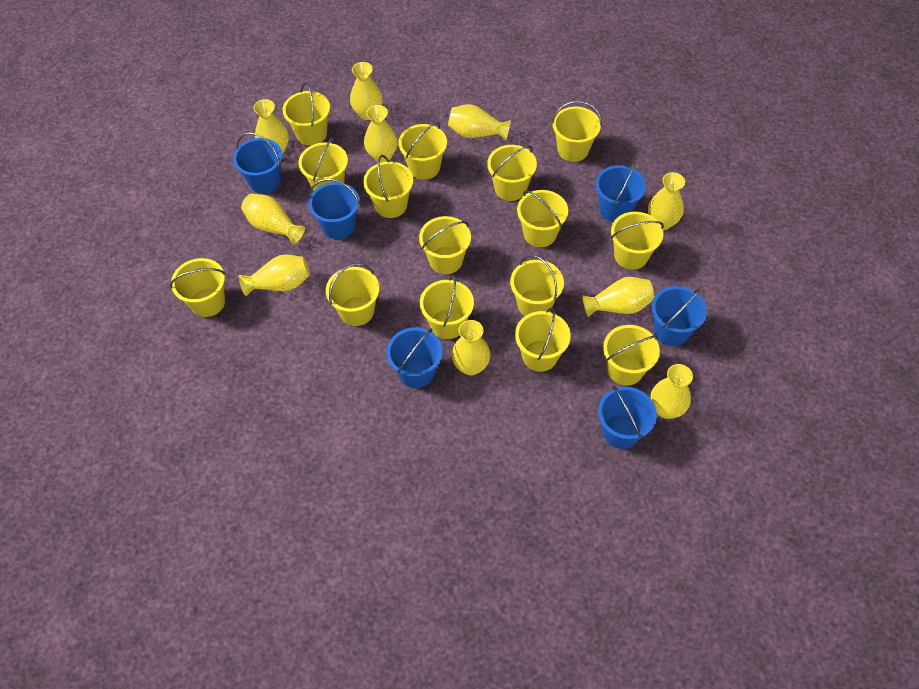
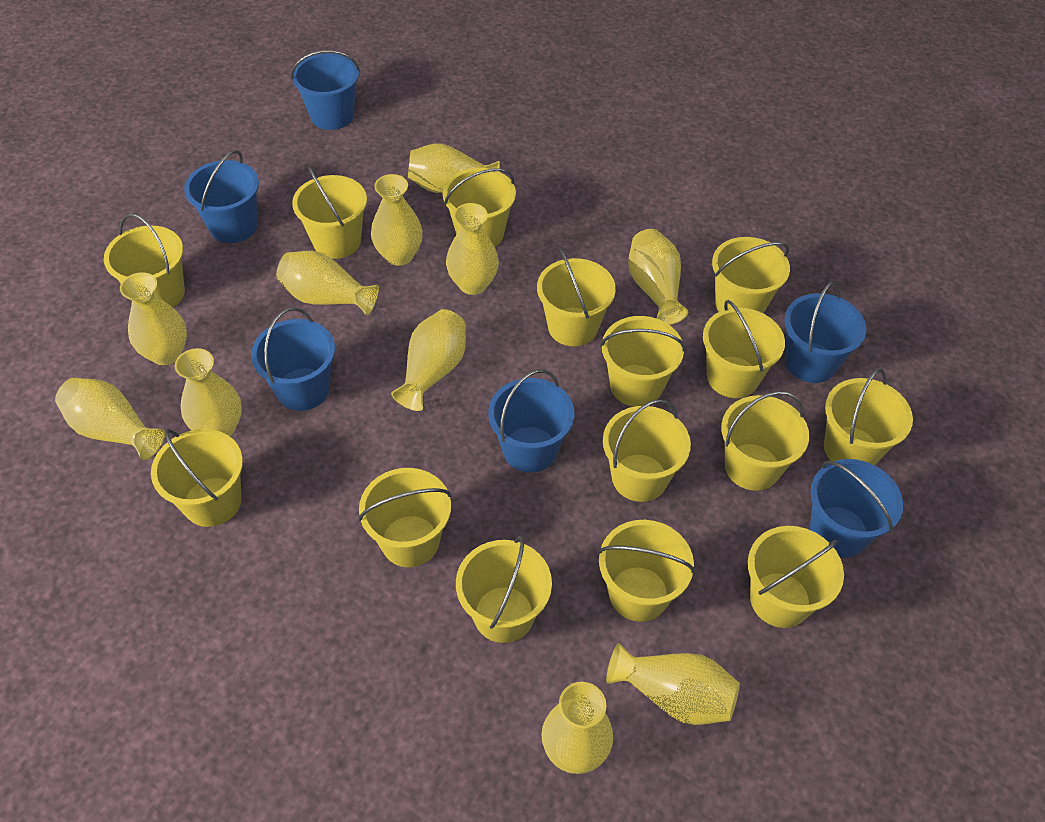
yellow vase: 10 -> 11

